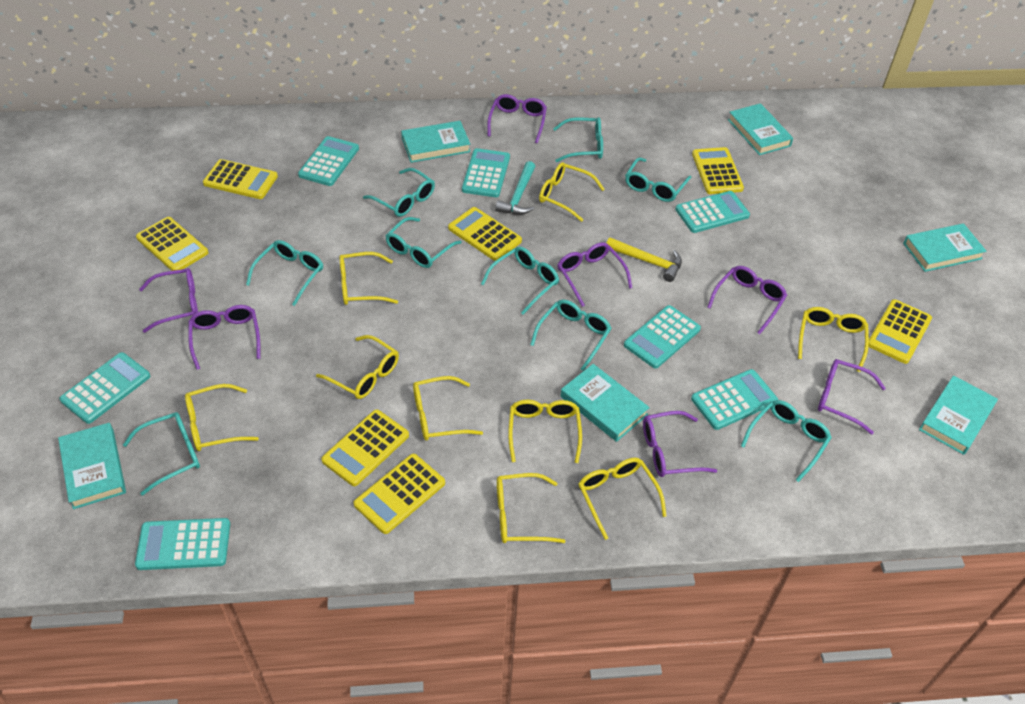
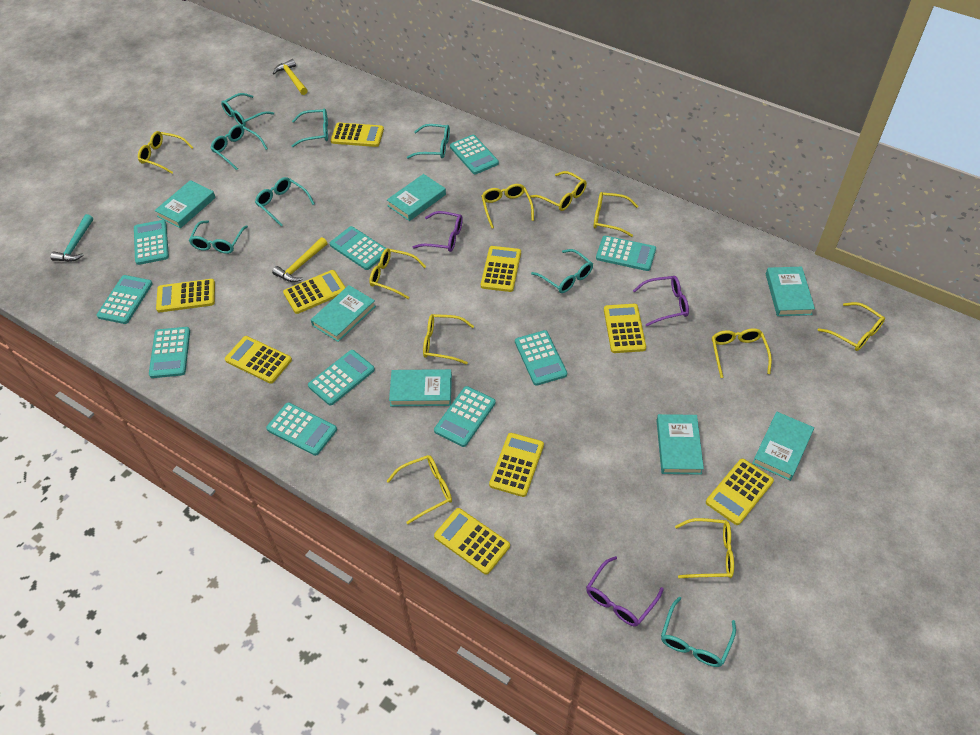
purple glasses: 7 -> 3
turquoise book: 6 -> 7
turquoise calculator: 7 -> 10
turquoise glasses: 9 -> 8
yellow calculator: 7 -> 9
yellow glasses: 9 -> 10
yellow hammer: 1 -> 2

